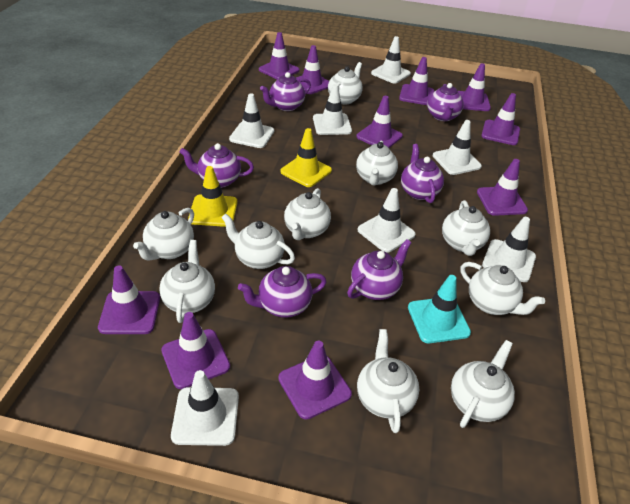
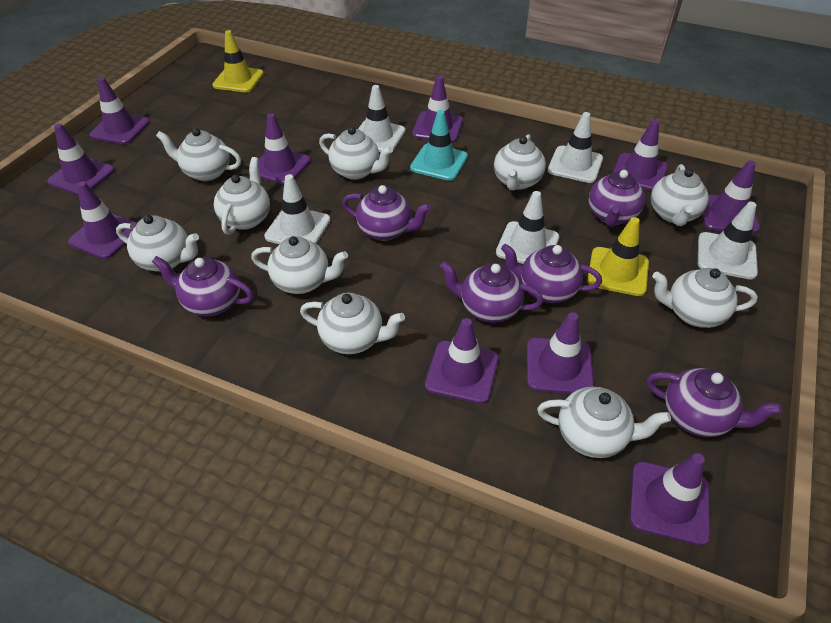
white traffic cone: 7 -> 5

